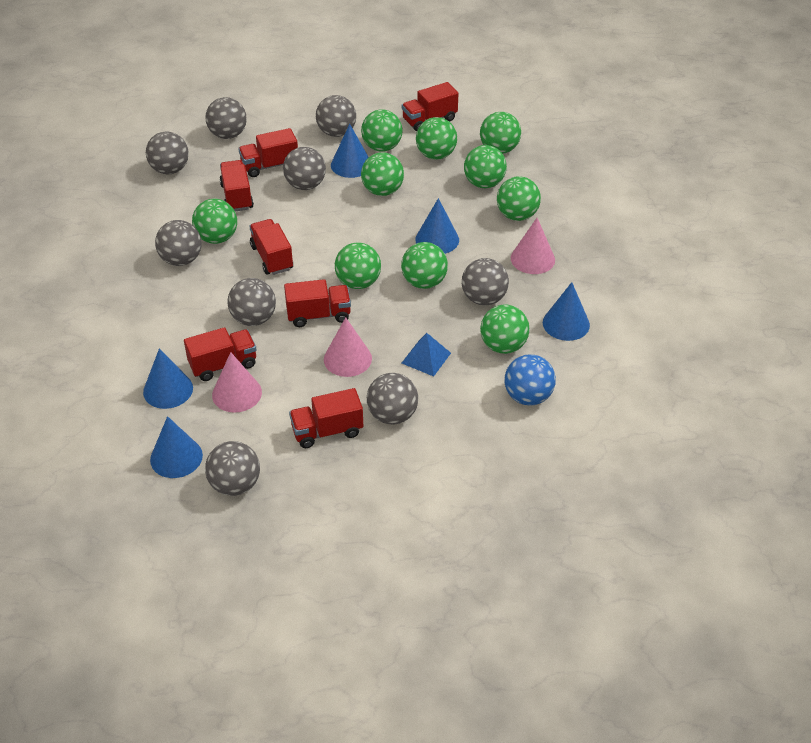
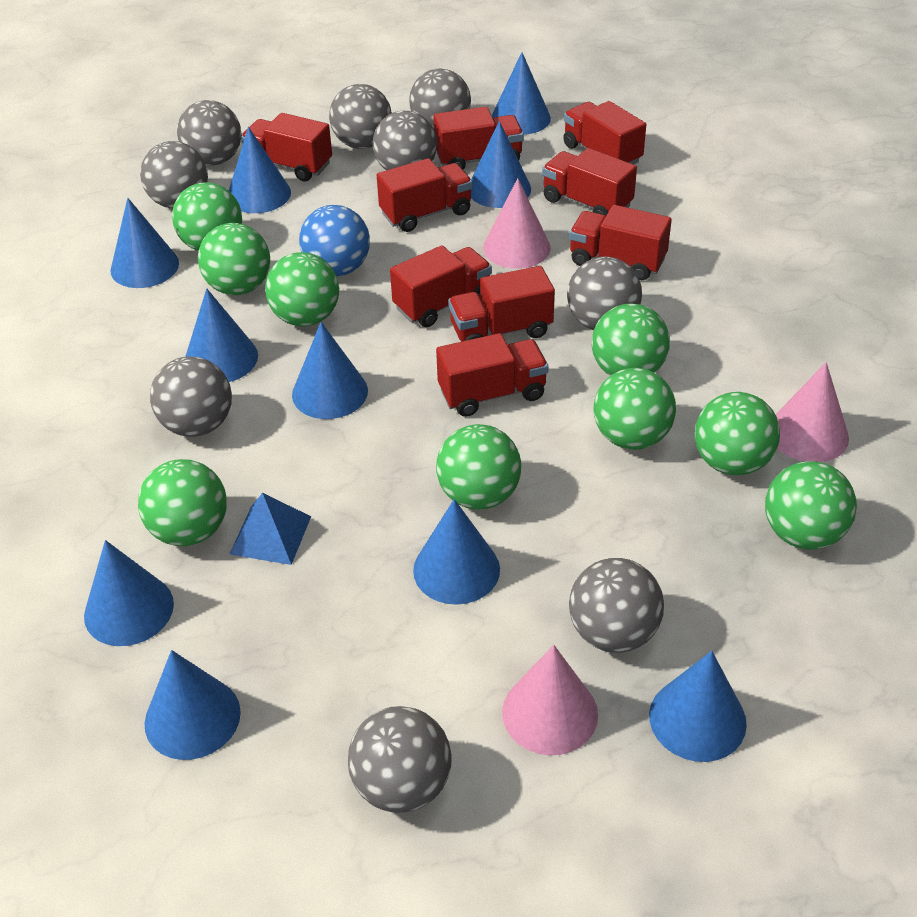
blue cone: 5 -> 10
green ball: 10 -> 9
red truck: 7 -> 9

